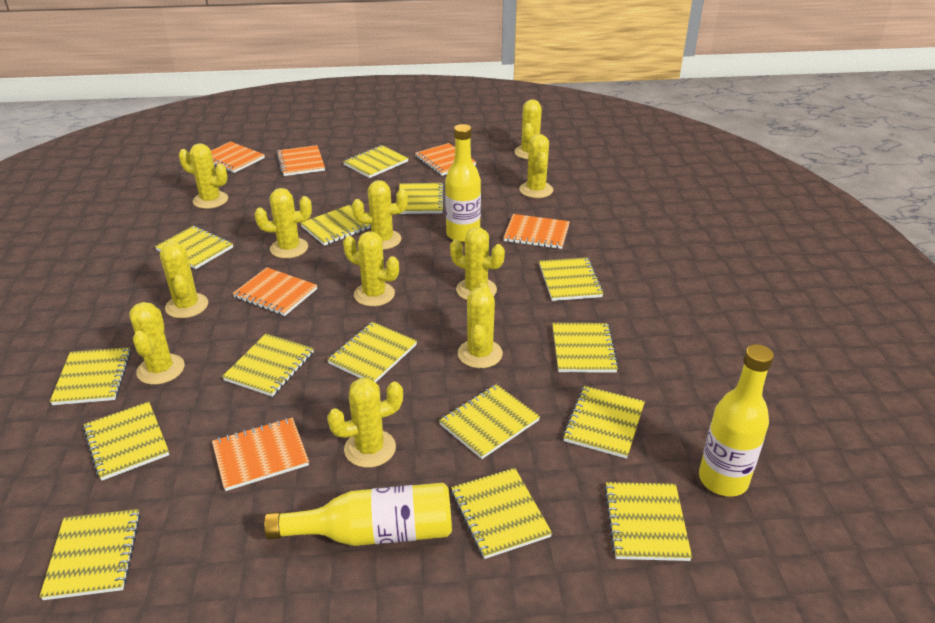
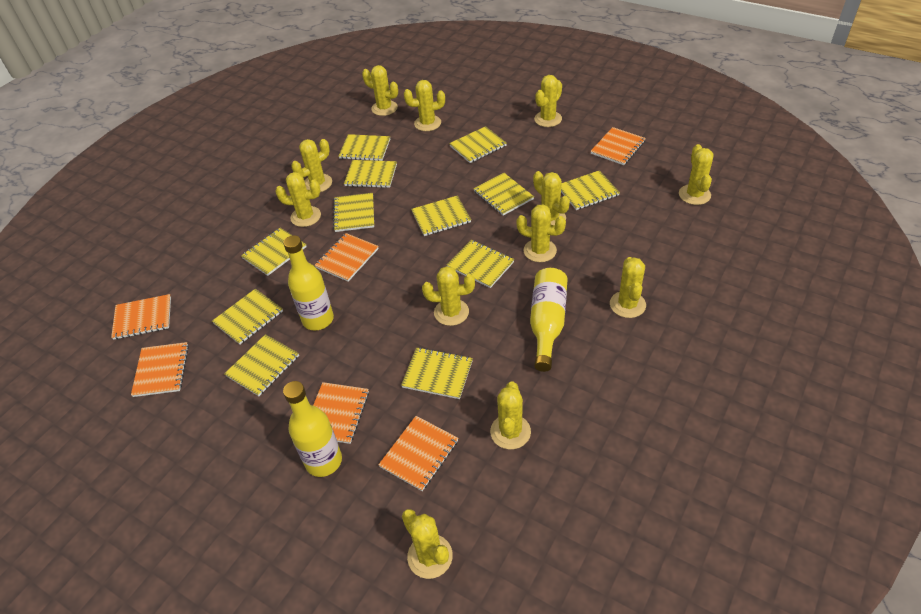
yellow cactus: 11 -> 12
yellow notebook: 15 -> 12

